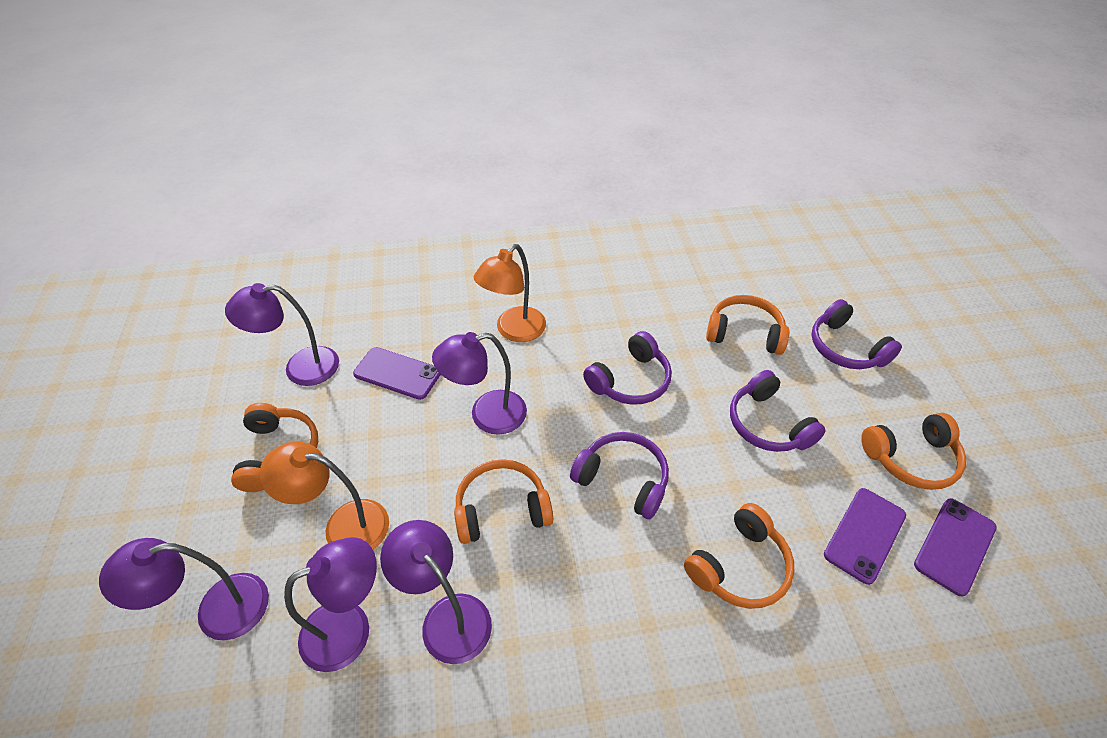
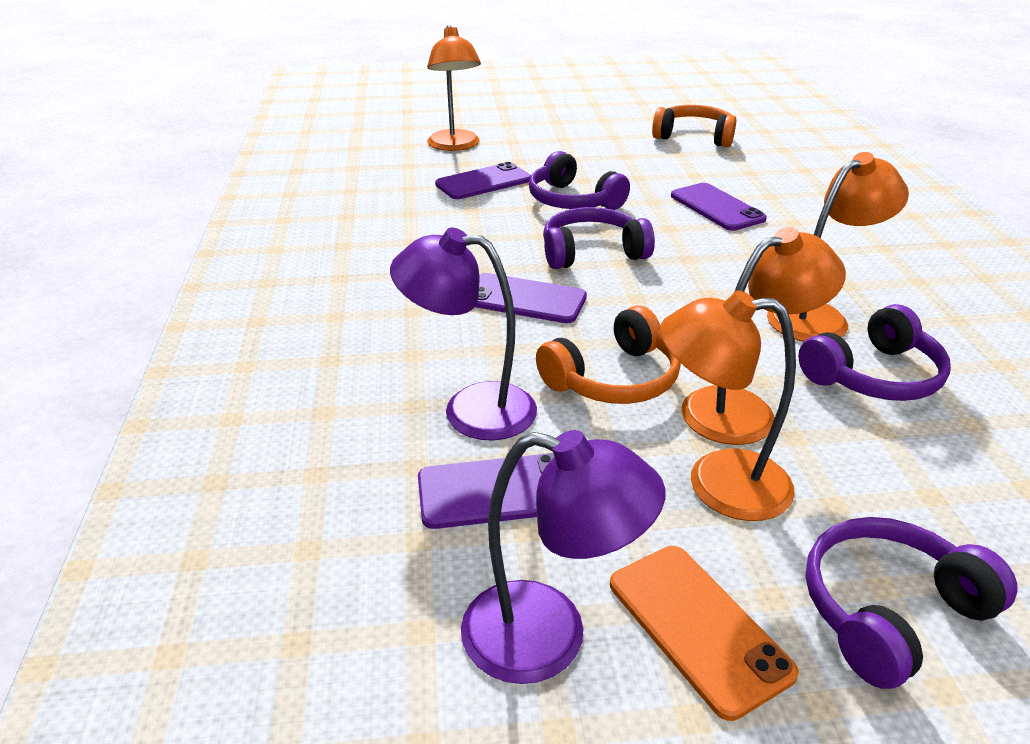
orange headphones: 5 -> 2
orange lamp: 2 -> 4
orange phone: 0 -> 1
purple lamp: 5 -> 2
purple phone: 3 -> 4

